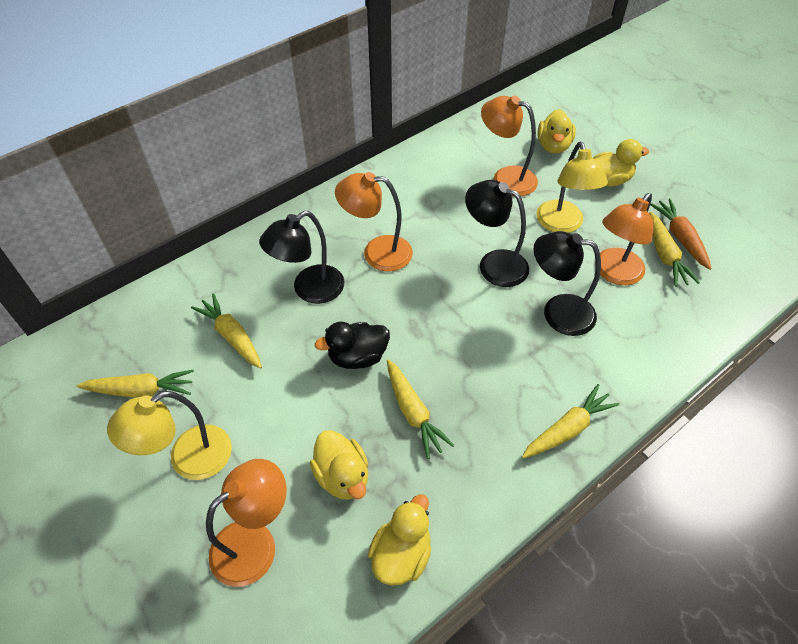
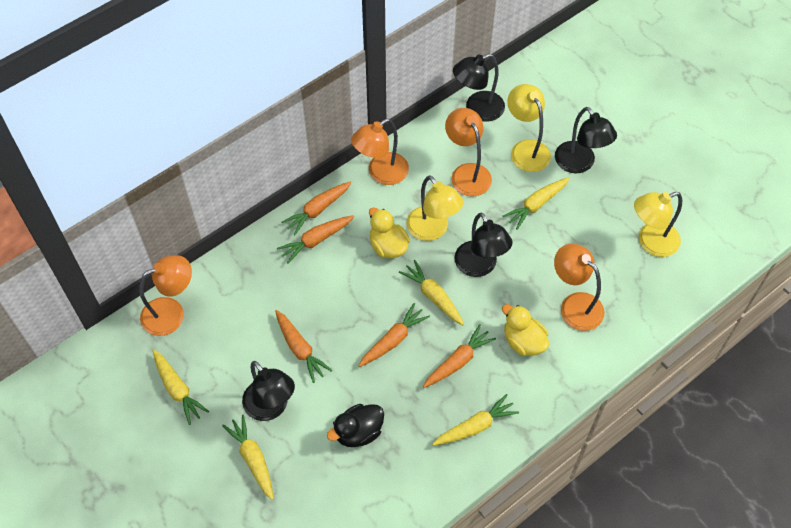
black lamp: 3 -> 4
orange carrot: 1 -> 5
yellow duck: 4 -> 2
yellow lamp: 2 -> 3

